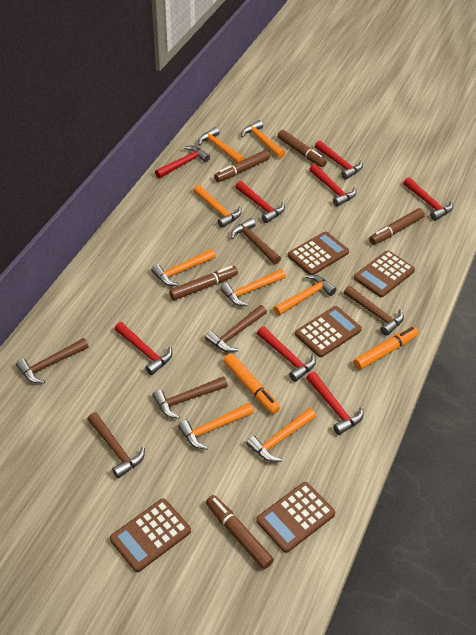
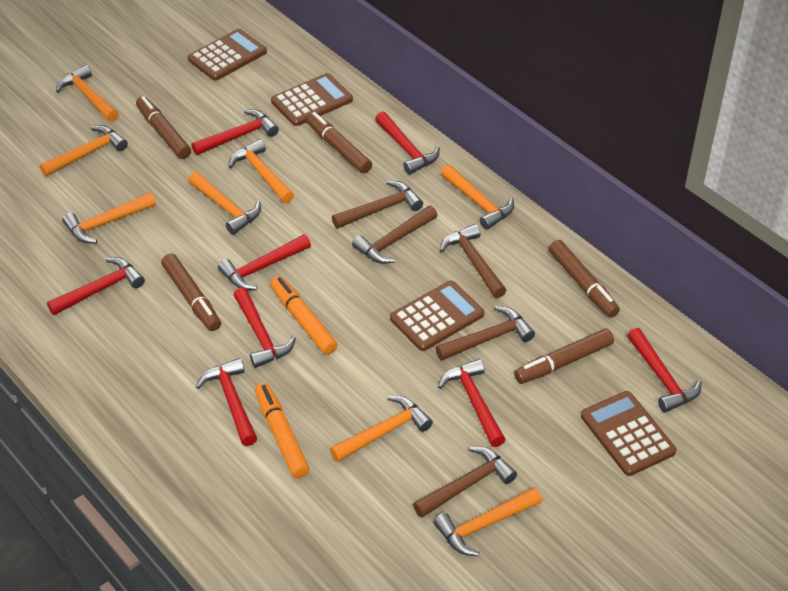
brown calculator: 5 -> 4
brown hammer: 6 -> 5

